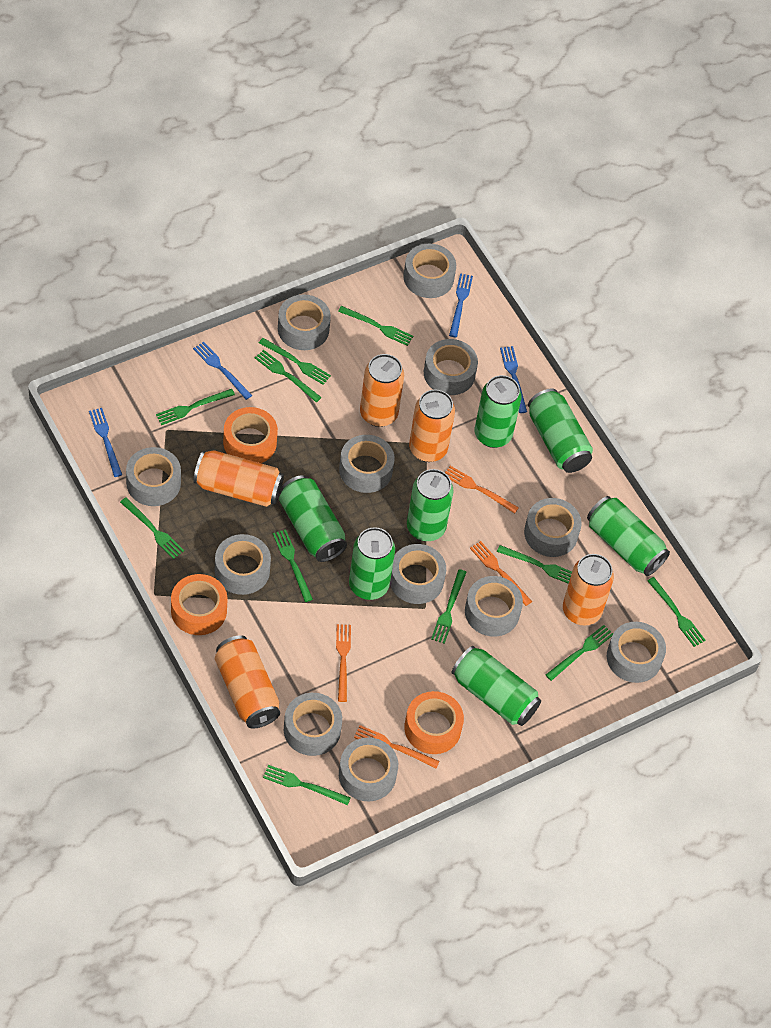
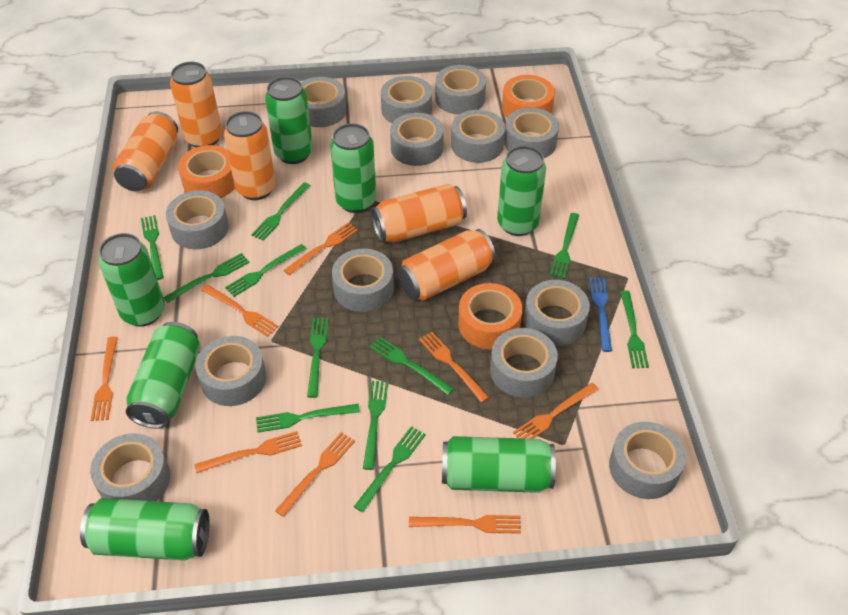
blue fork: 4 -> 1
grey tape: 12 -> 13
orange fork: 4 -> 8

